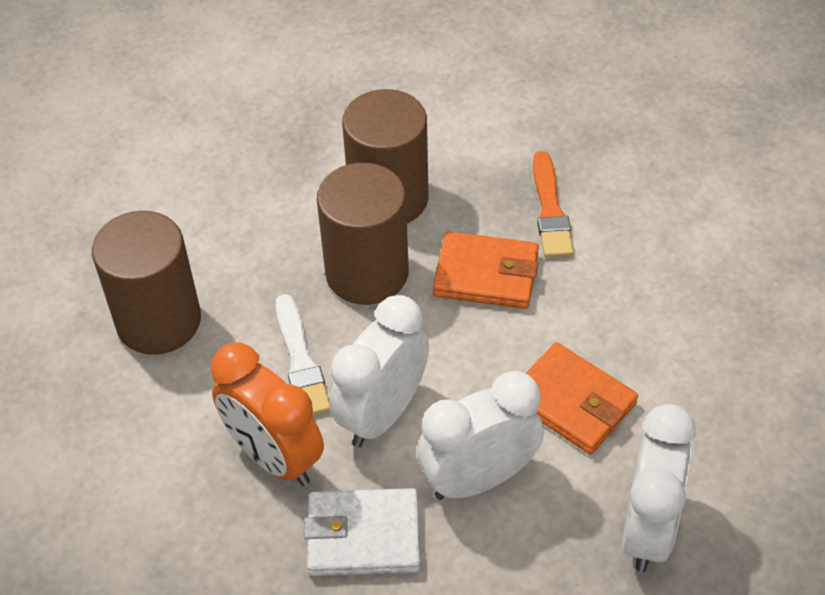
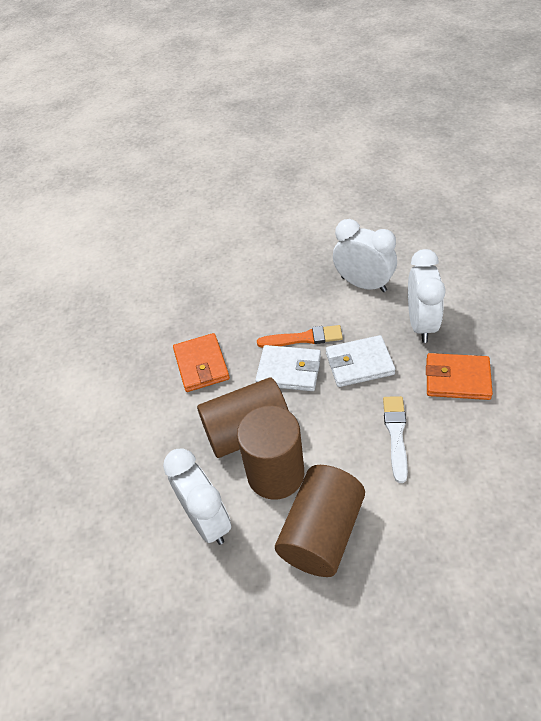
orange clock: 1 -> 0
white wallet: 1 -> 2

